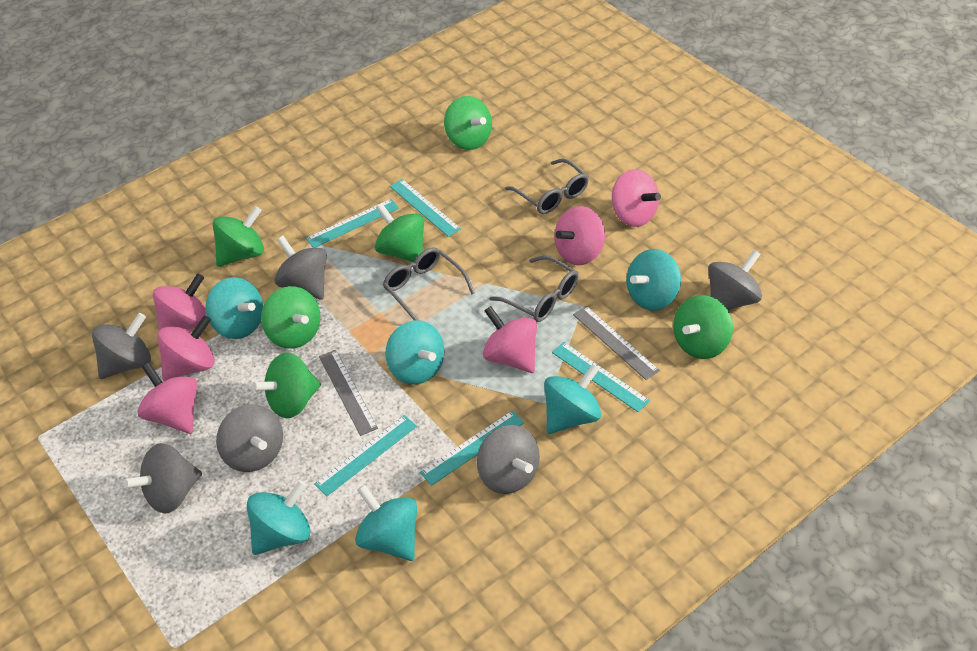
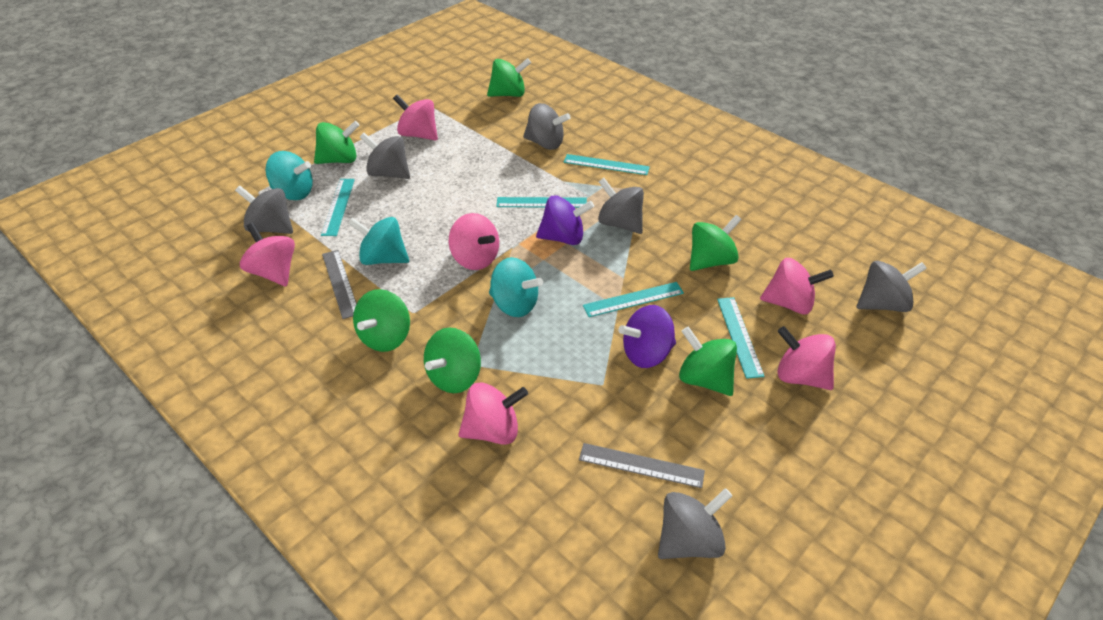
grey glasses: 3 -> 0
purple spinning top: 0 -> 2
turquoise spinning top: 6 -> 3

